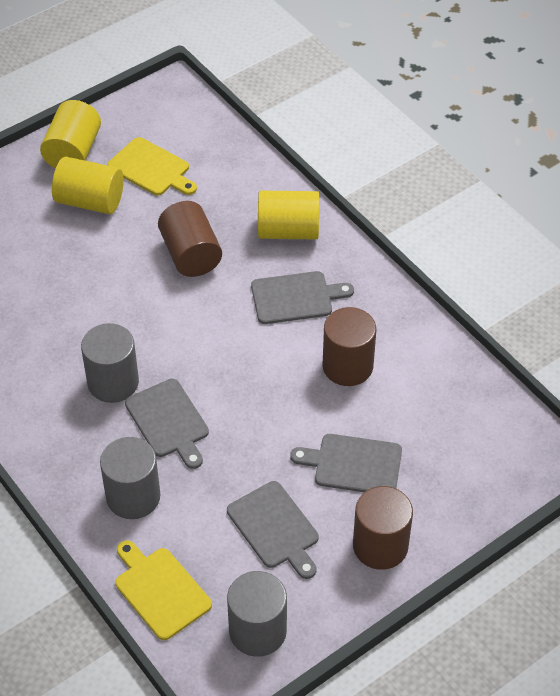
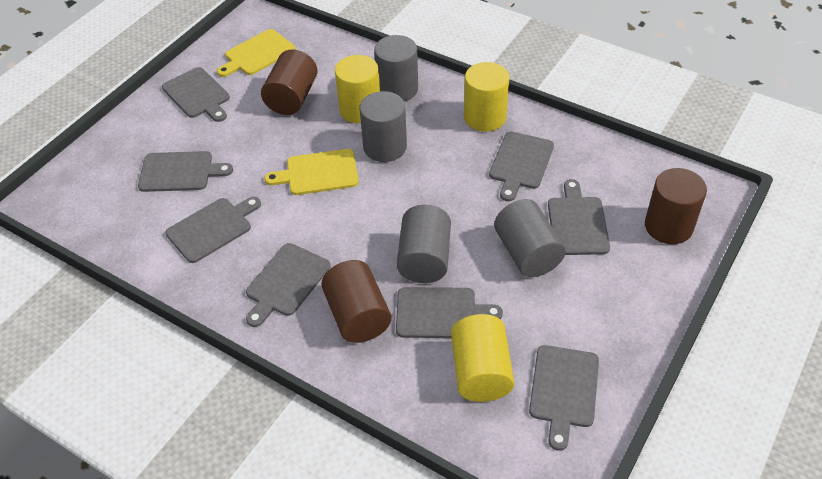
grey cutting board: 4 -> 8
grey cylinder: 3 -> 4

